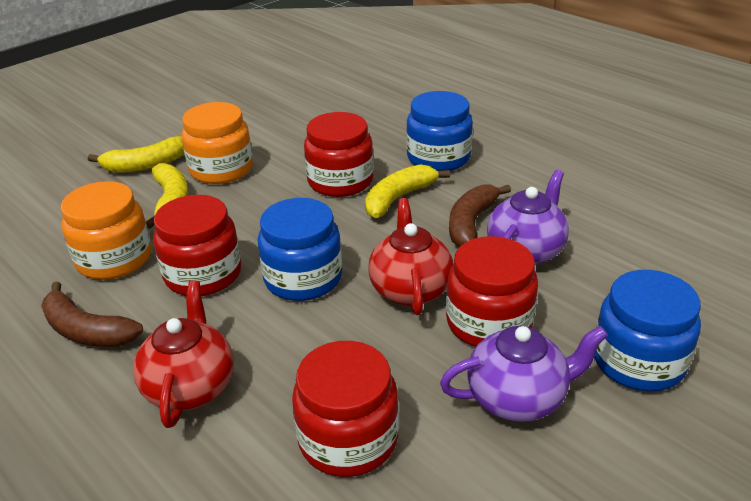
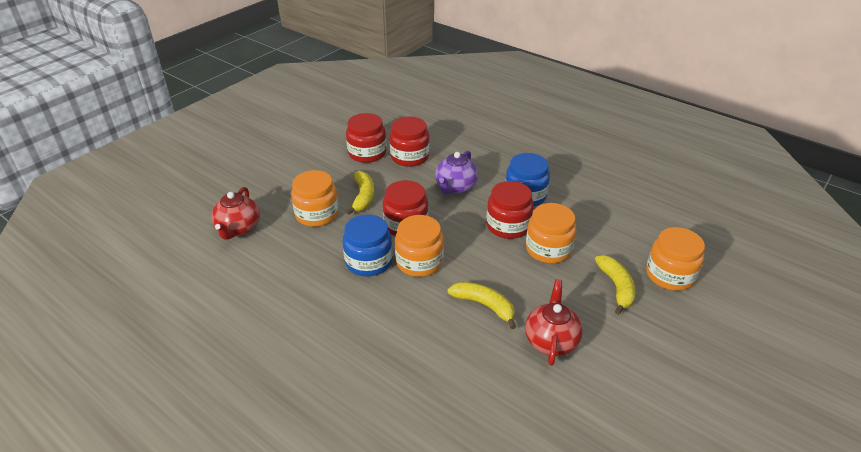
blue jar: 3 -> 2
brown banana: 2 -> 0
orange jar: 2 -> 4
purple teapot: 2 -> 1

